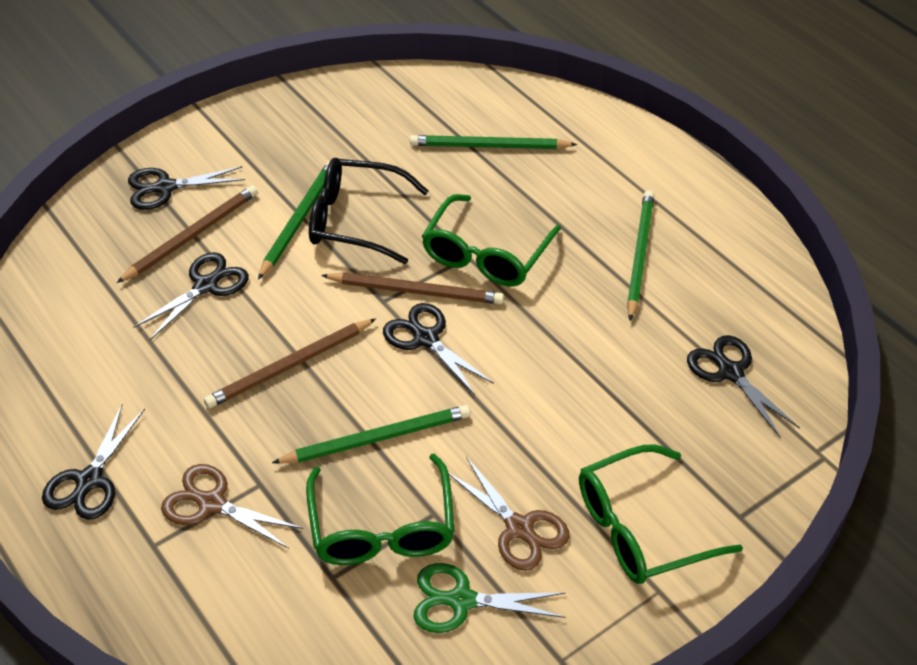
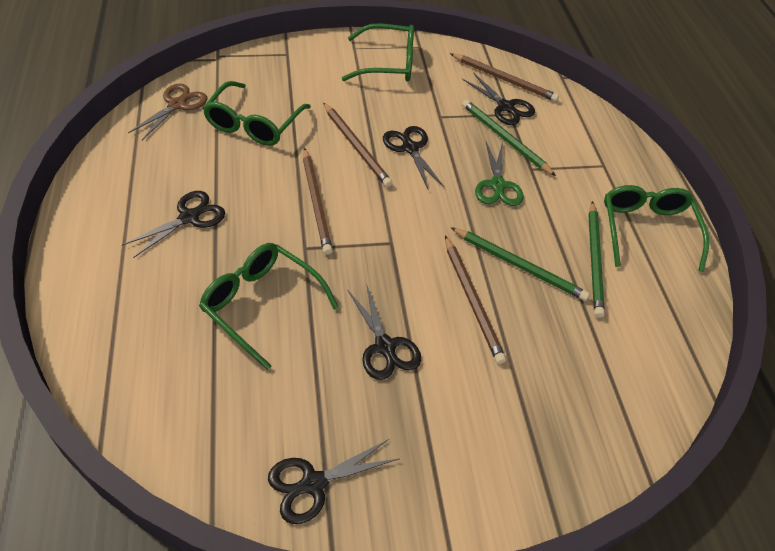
black glasses: 1 -> 0
brown pencil: 3 -> 4
brown scissors: 2 -> 1
green glasses: 3 -> 4
green pencil: 4 -> 3

